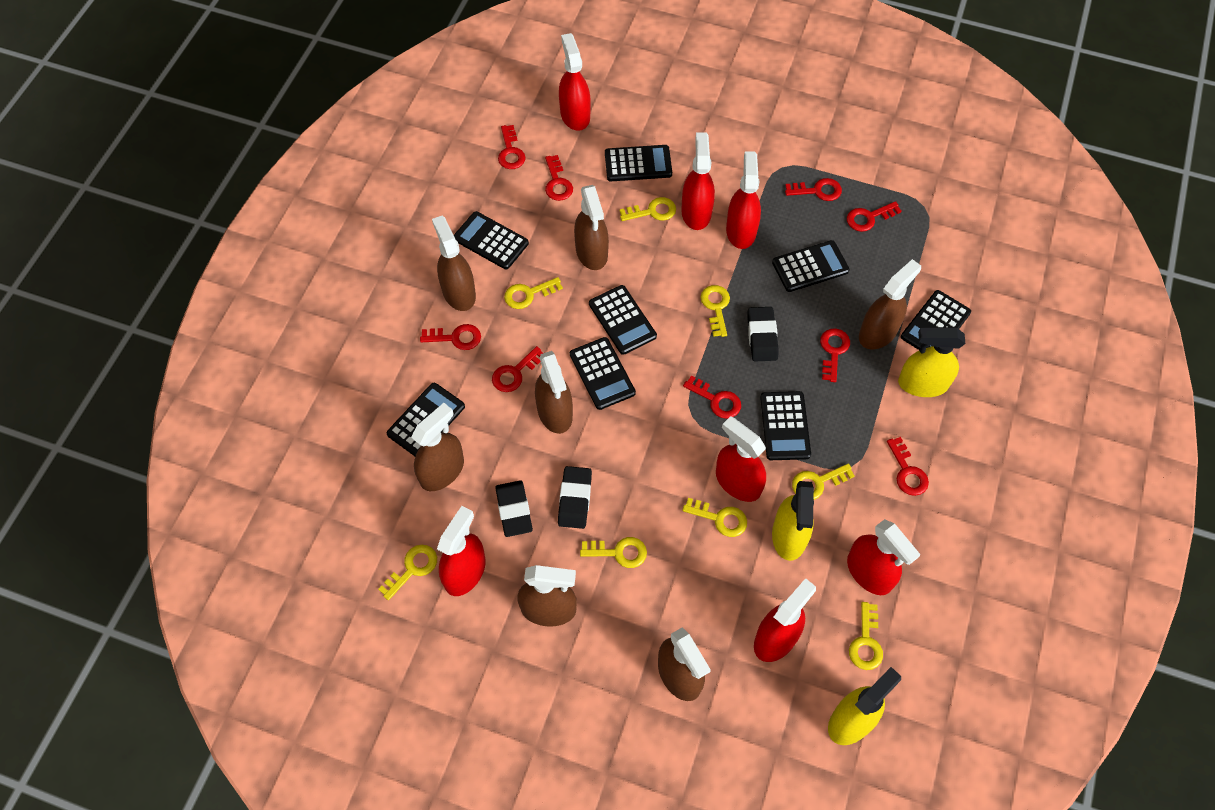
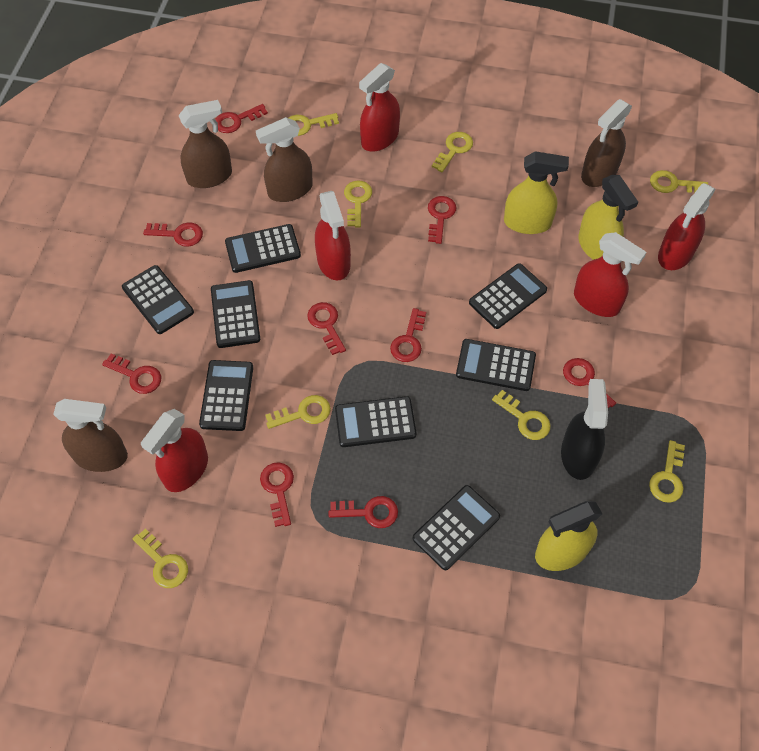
black eraser: 3 -> 0
black spray bottle: 0 -> 1
brown spray bottle: 7 -> 4
red spray bottle: 7 -> 5

